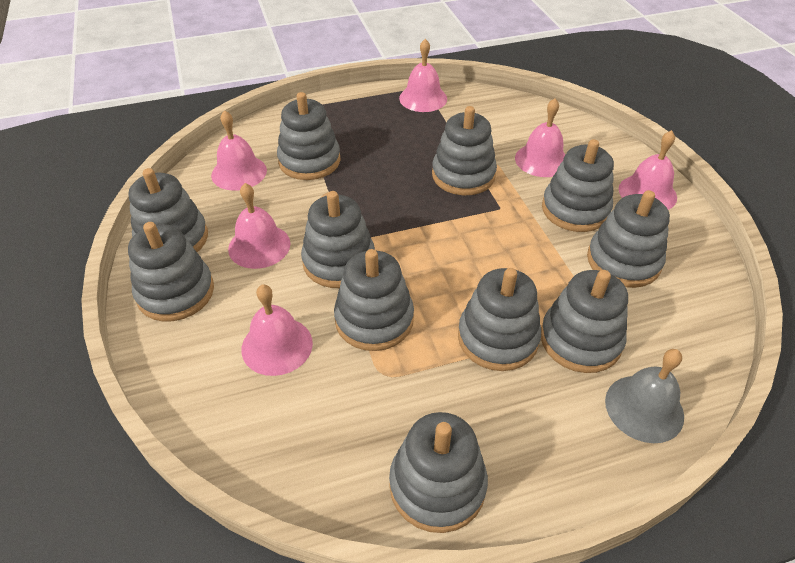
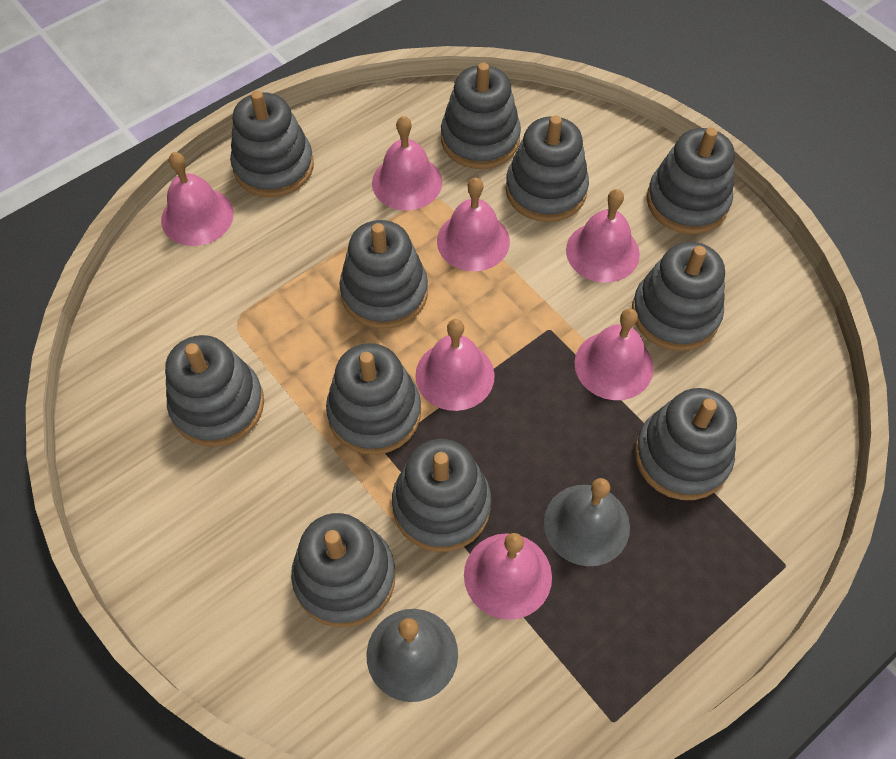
grey bell: 1 -> 2
pink bell: 6 -> 7

